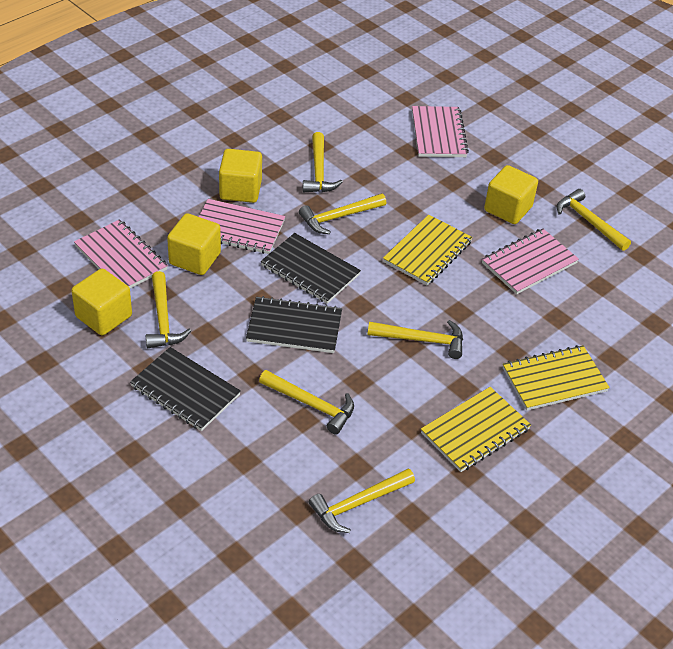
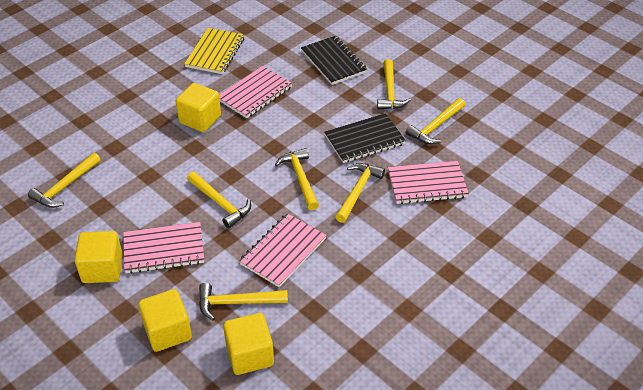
black notebook: 3 -> 2
yellow notebook: 3 -> 1

